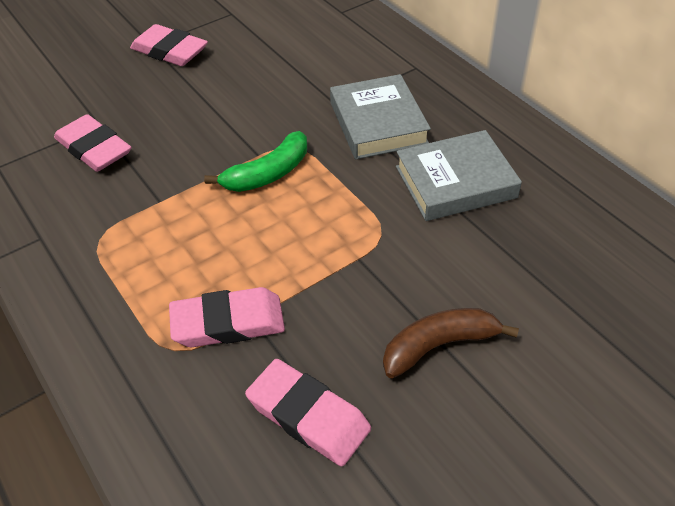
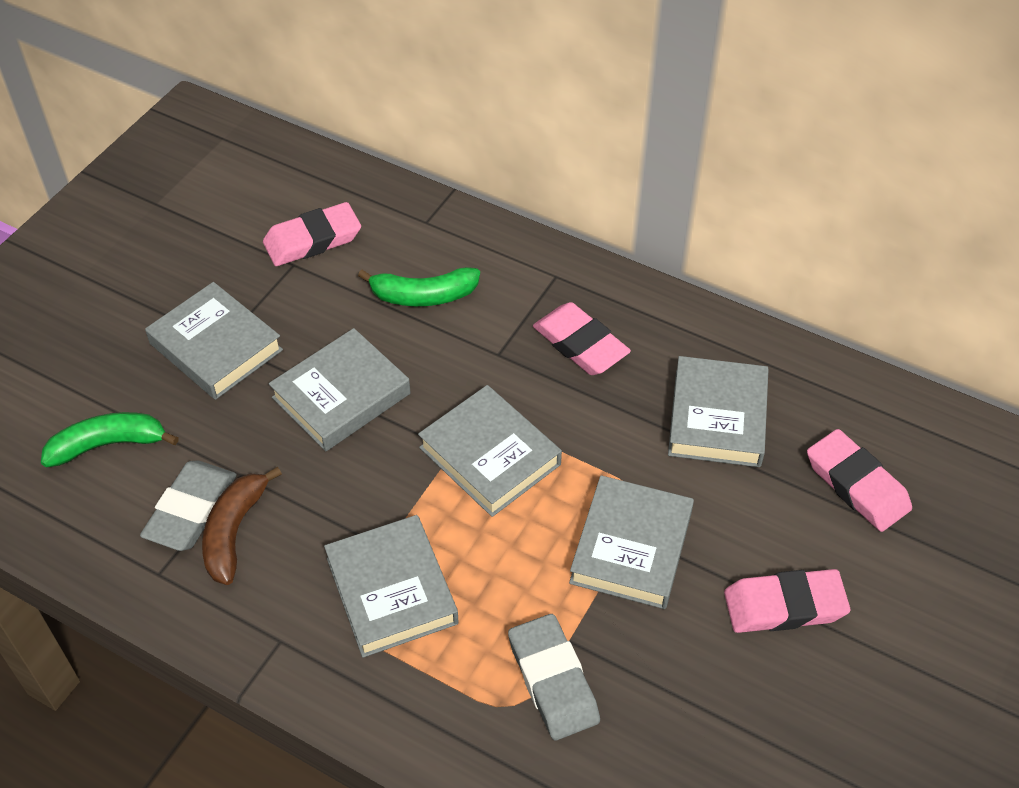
green banana: 1 -> 2
grey book: 2 -> 6
grey eraser: 0 -> 2

